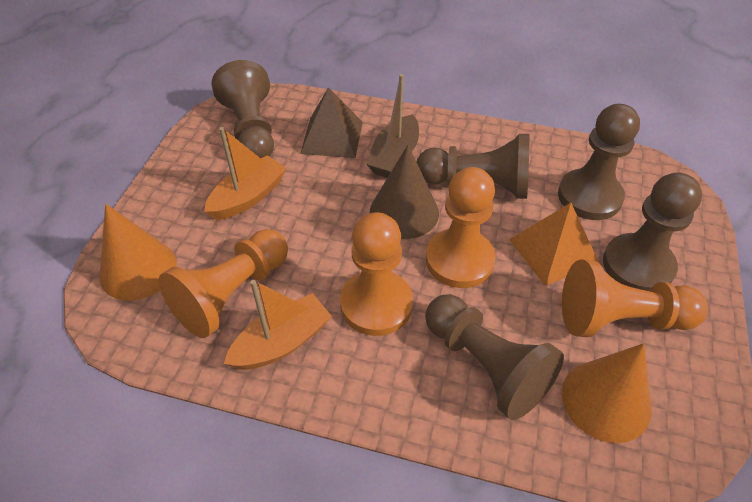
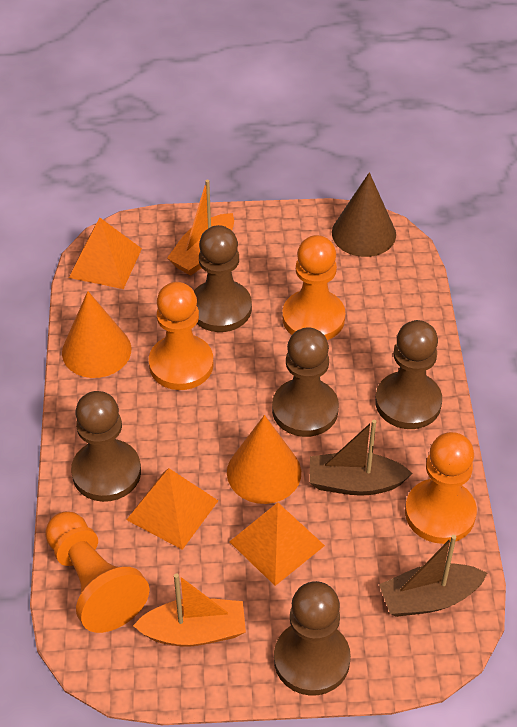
brown boat: 1 -> 2
brown pyramid: 1 -> 0
orange pyramid: 1 -> 3

